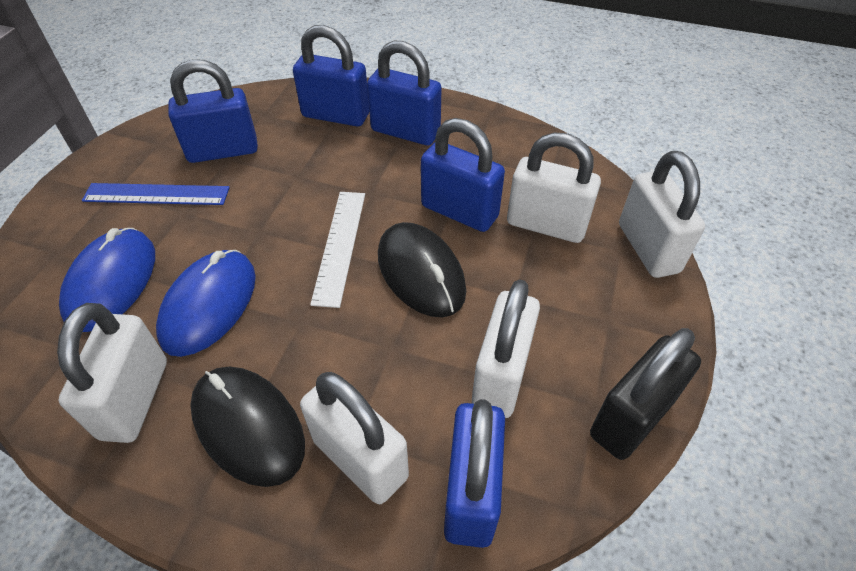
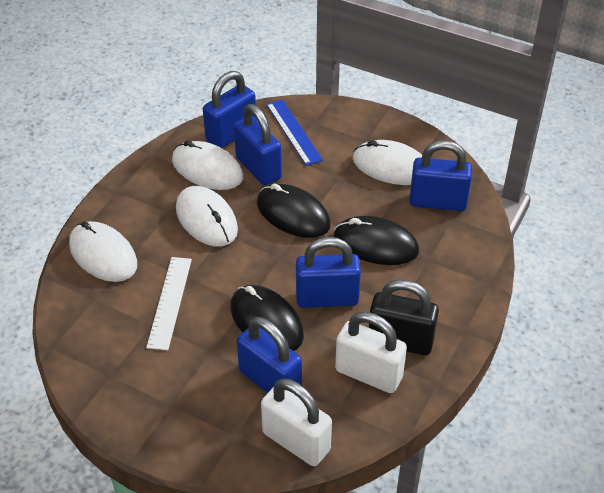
black mouse: 2 -> 3
blue mouse: 2 -> 0
white mouse: 0 -> 4
white padlock: 5 -> 2

